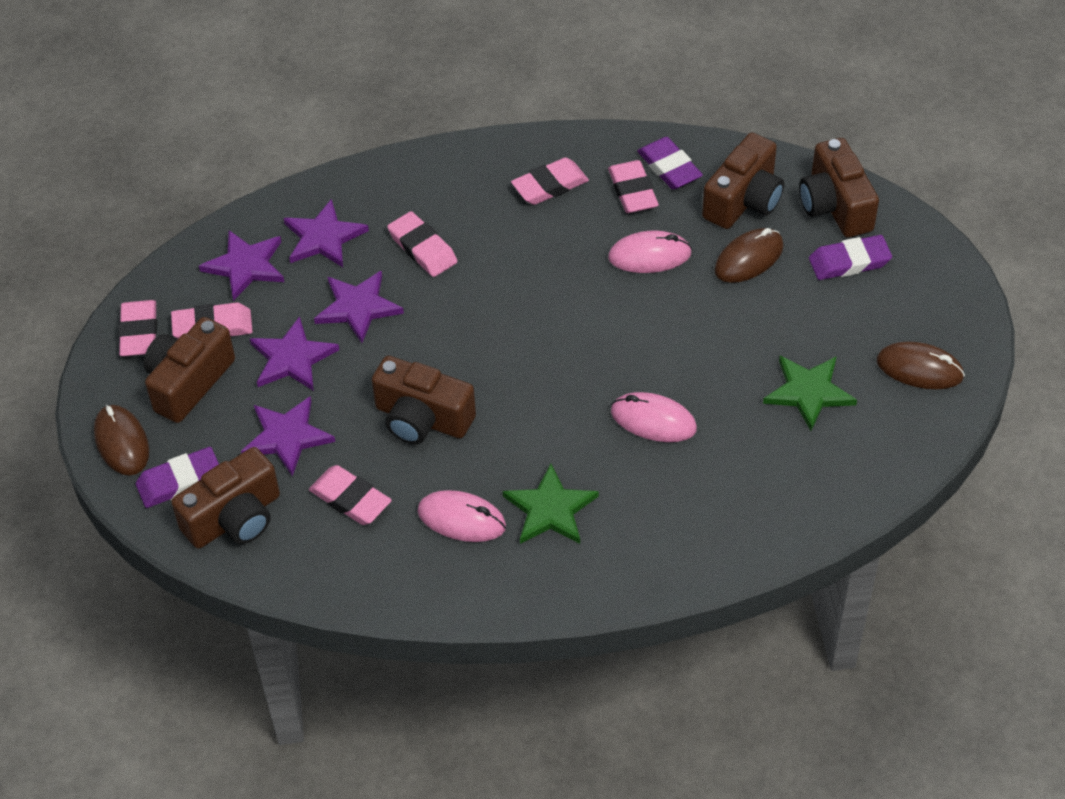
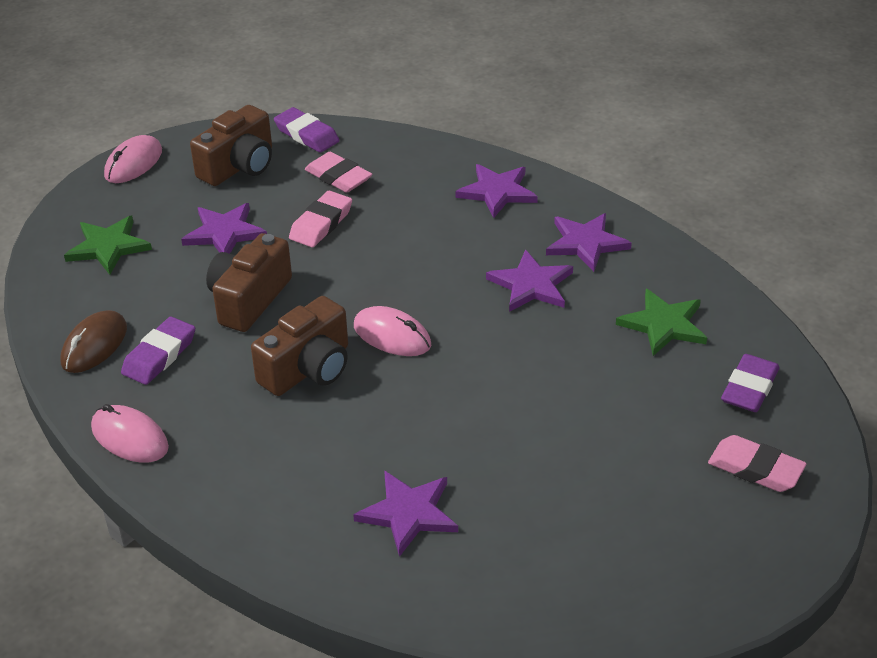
brown camera: 5 -> 3
brown mouse: 3 -> 1
pink eraser: 6 -> 3

